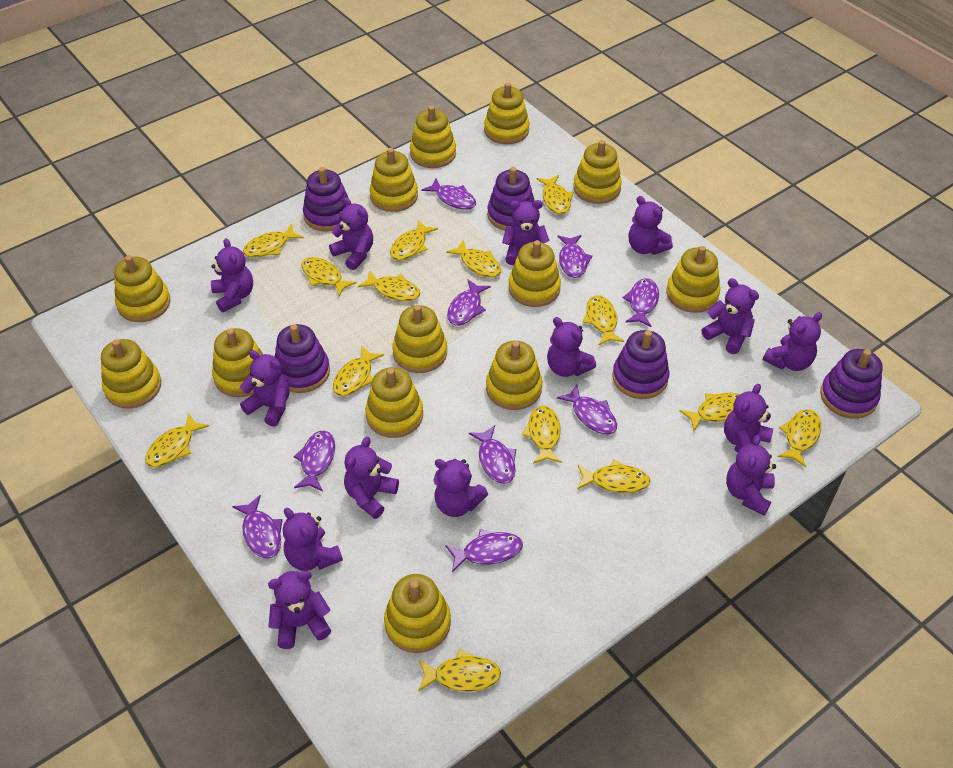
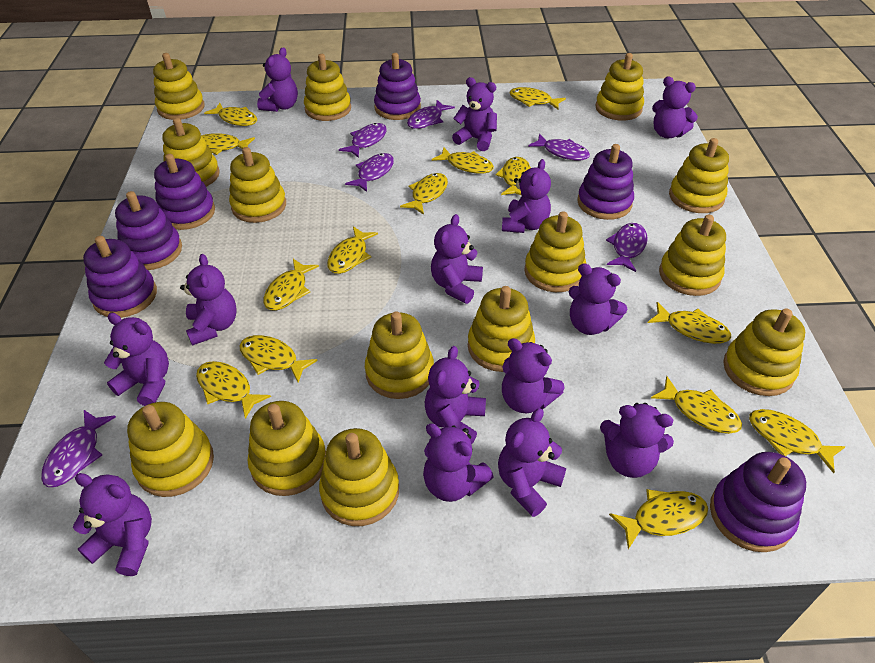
purple fish: 9 -> 6
purple stacking toy: 5 -> 6
yellow stacking toy: 13 -> 14

